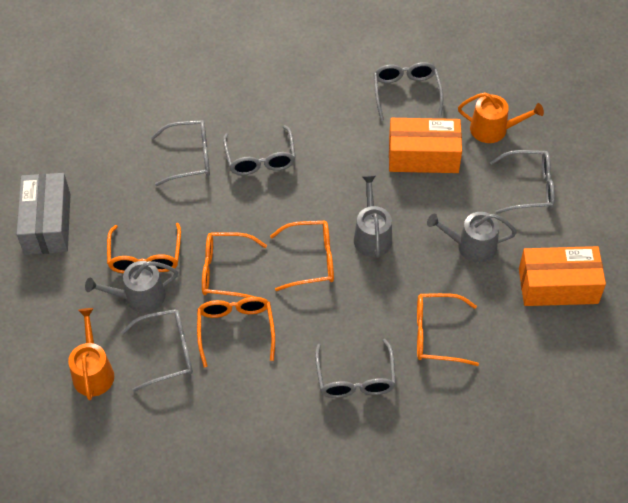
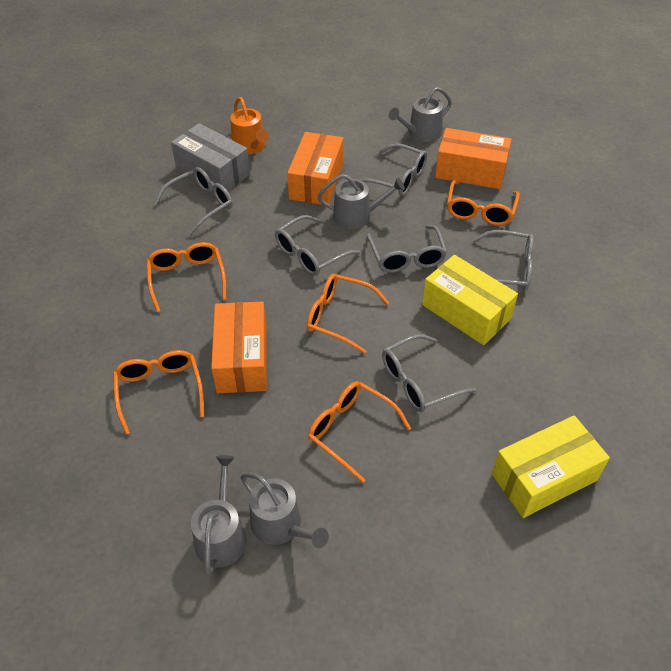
grey watering can: 3 -> 4
orange box: 2 -> 3
orange watering can: 2 -> 1
yellow box: 0 -> 2

